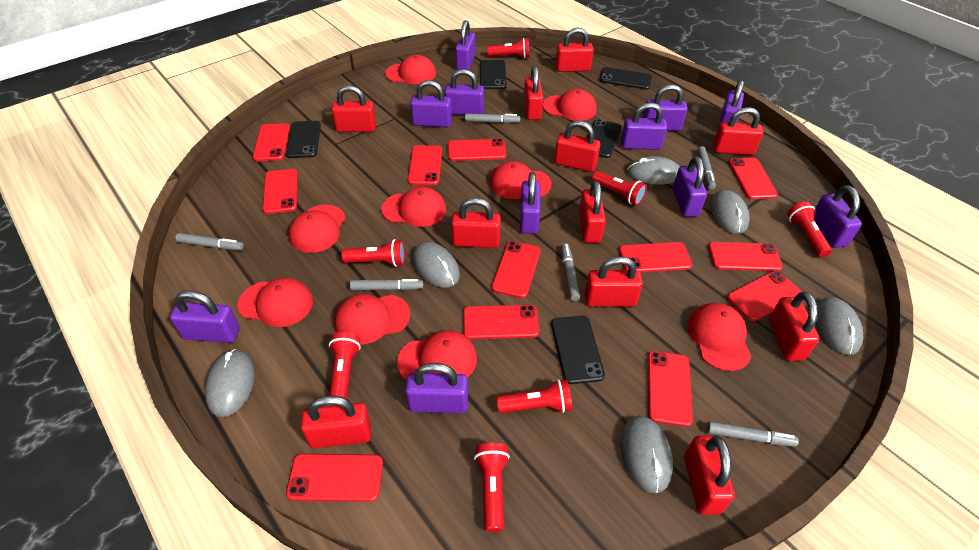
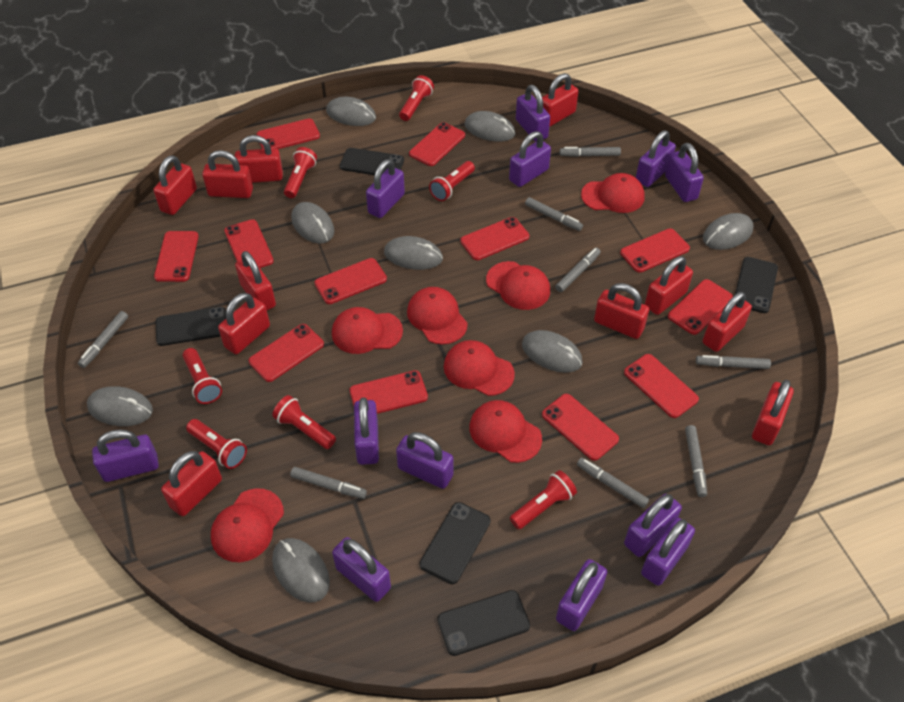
grey marker: 6 -> 8
grey mouse: 6 -> 8
purple padlock: 11 -> 12
red cap: 9 -> 7

